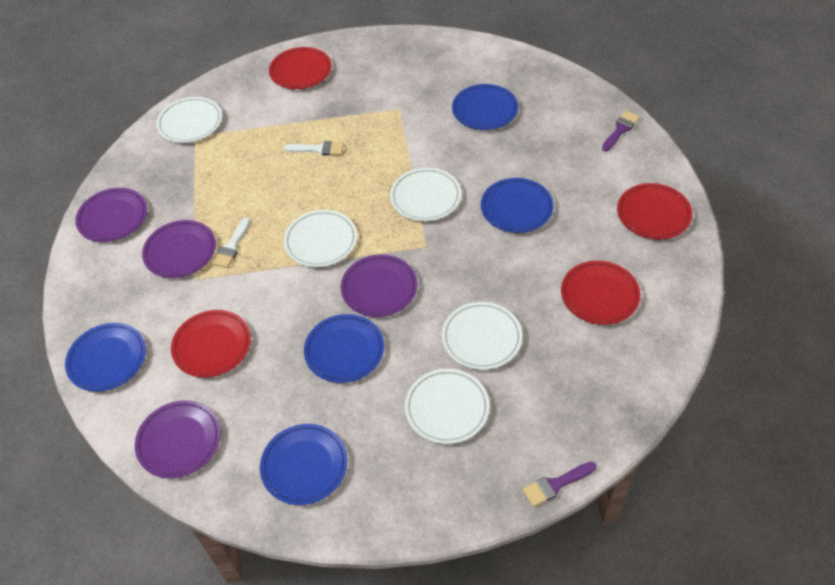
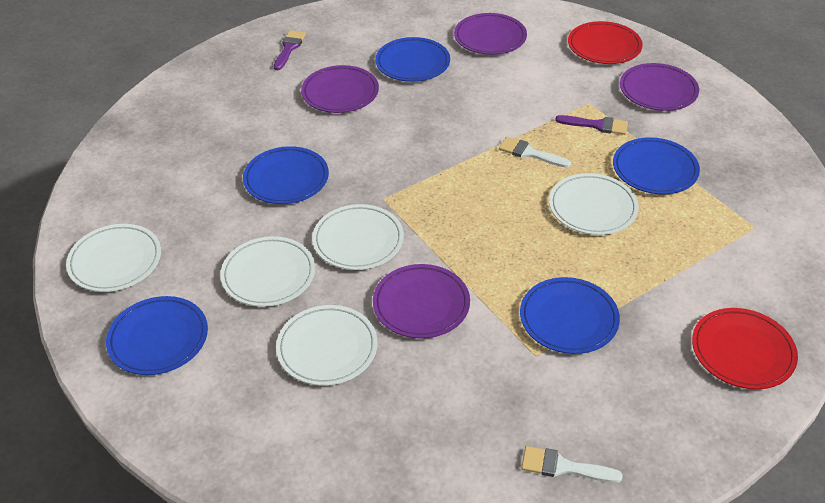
red plate: 4 -> 2

